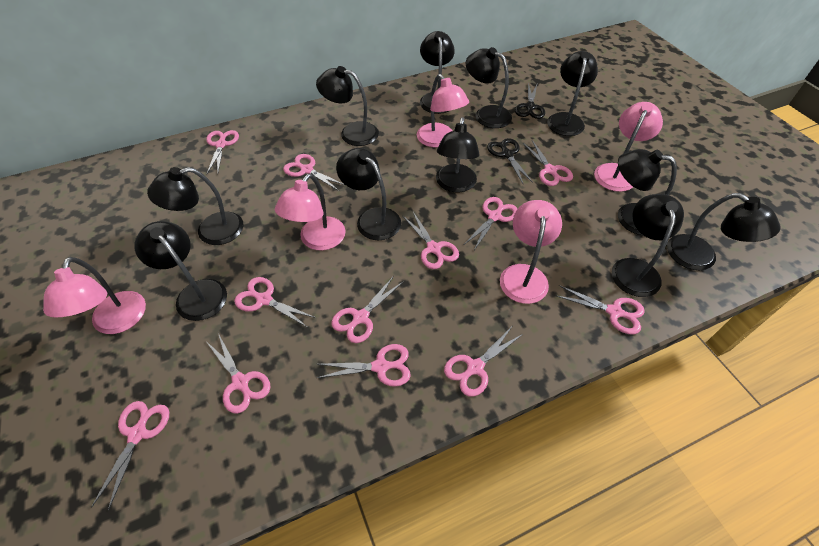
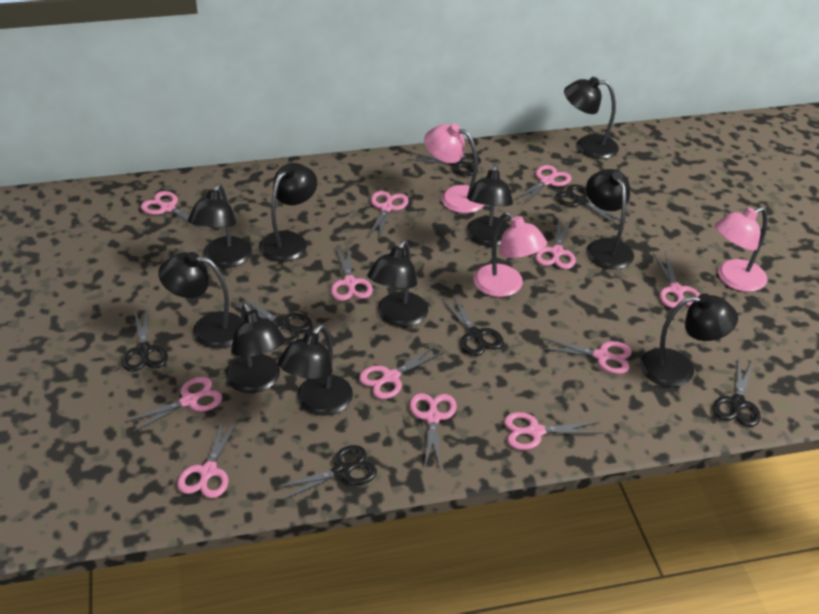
black lamp: 11 -> 10
black scissors: 2 -> 7
pink lamp: 5 -> 3

